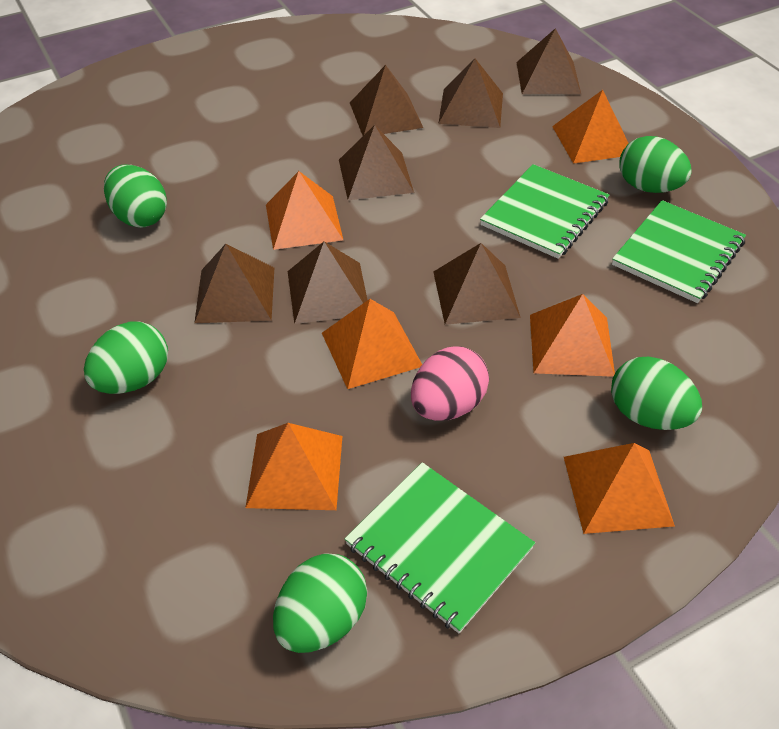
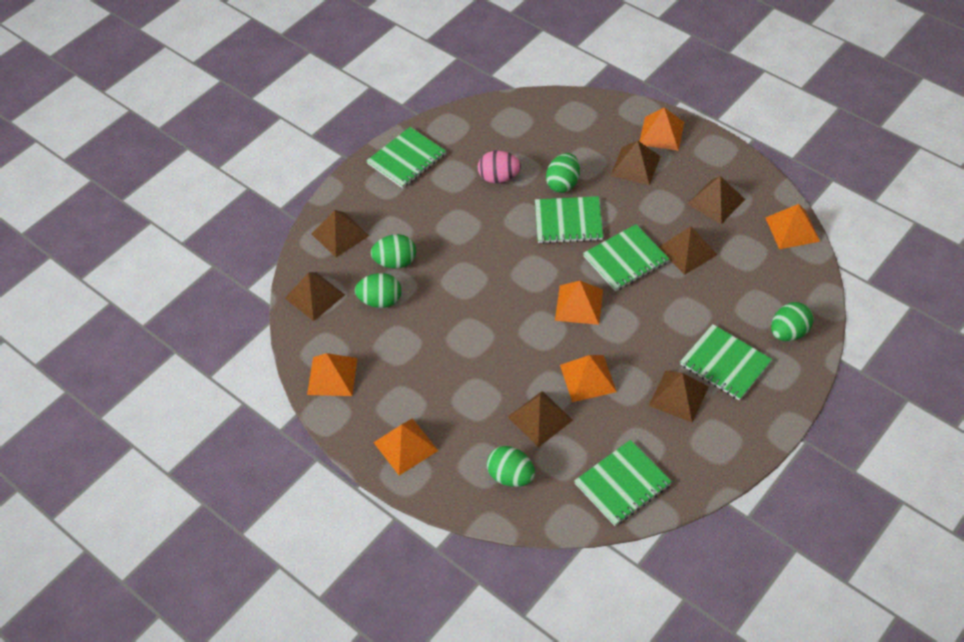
green notebook: 3 -> 5

